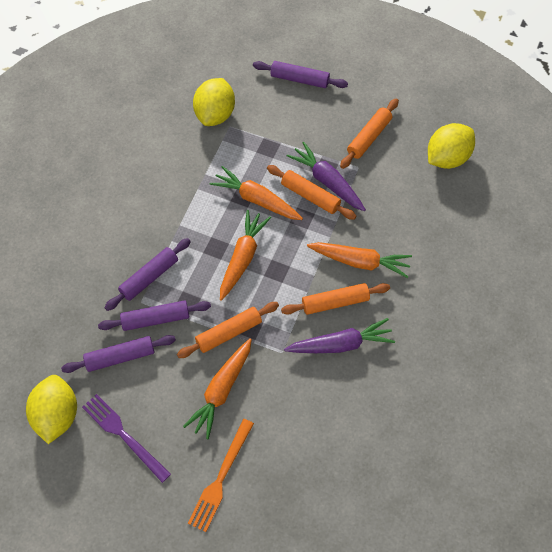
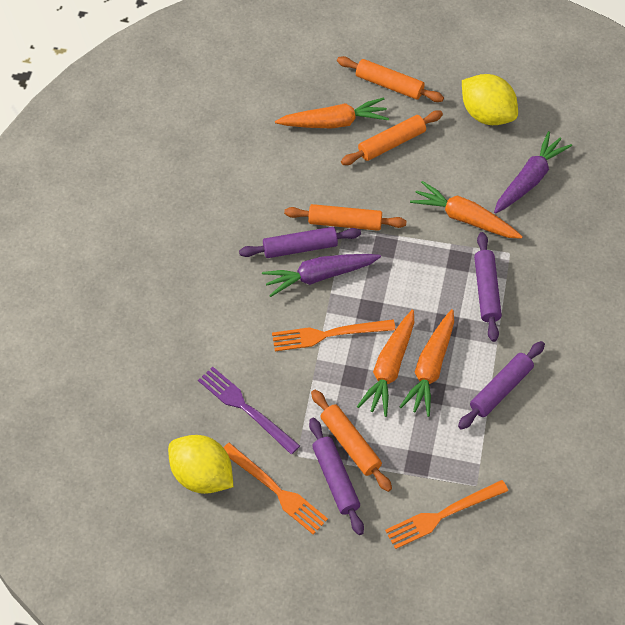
orange fork: 1 -> 3
yellow lemon: 3 -> 2

